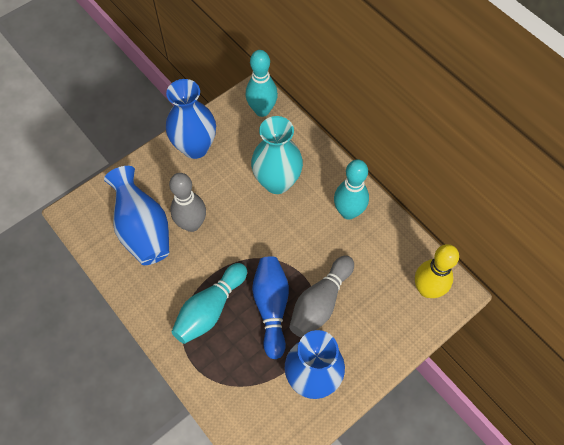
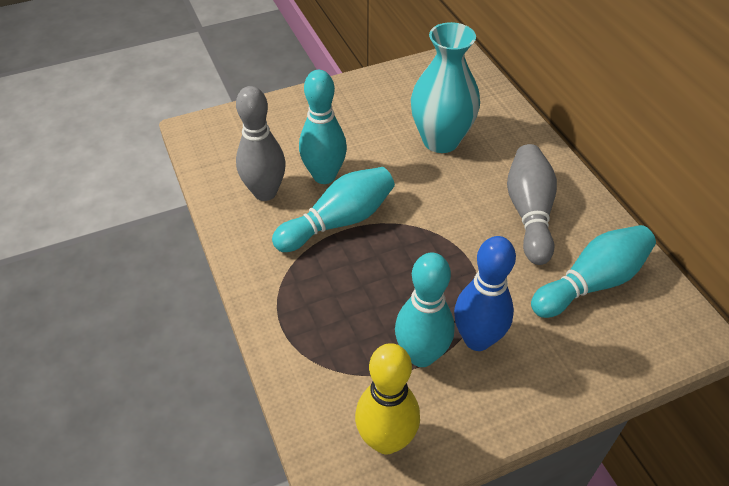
blue vase: 3 -> 0
turquoise bowling pin: 3 -> 4

